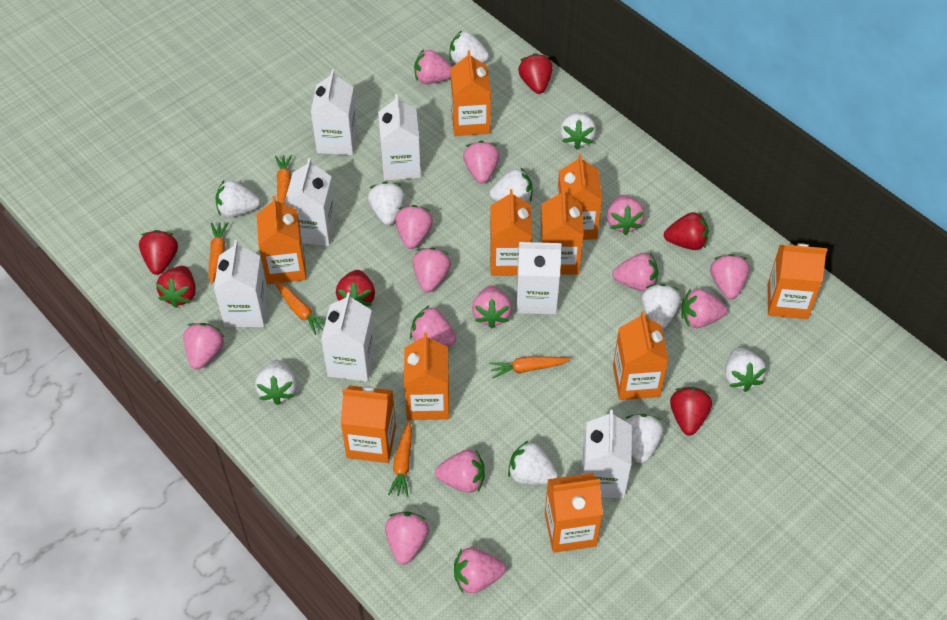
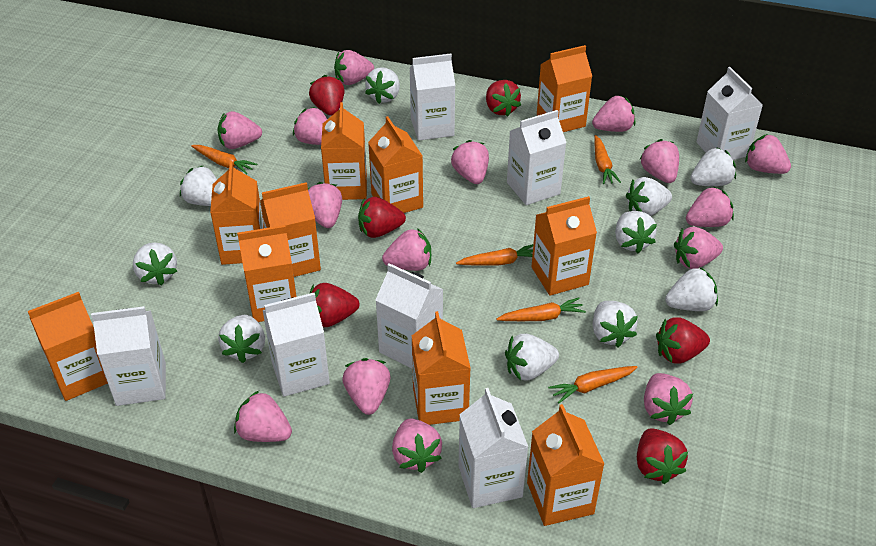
pink strawberry: 14 -> 15

